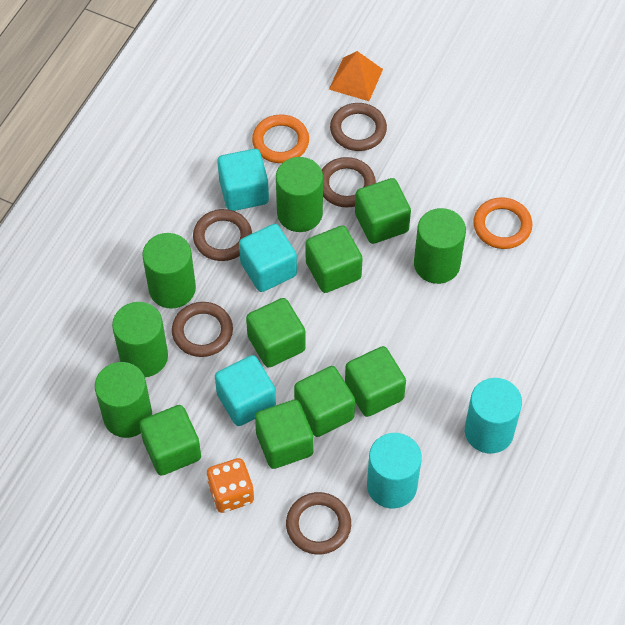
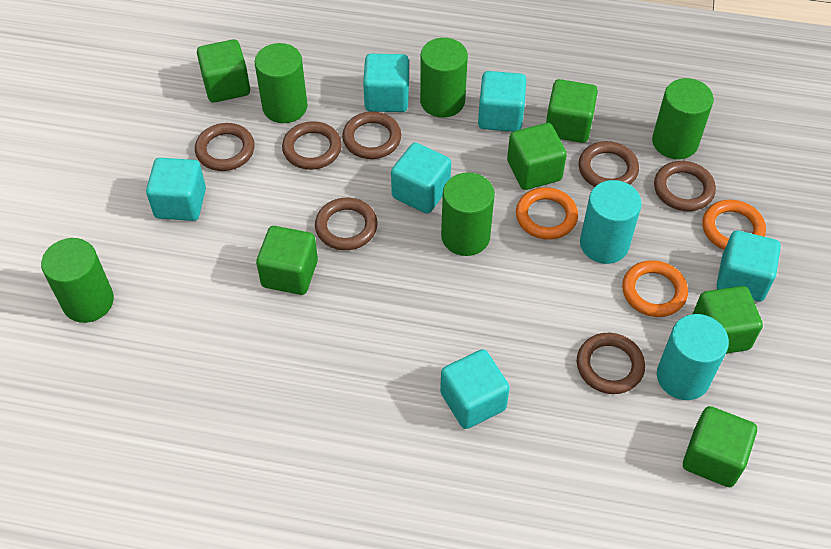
brown ring: 5 -> 7
green cube: 7 -> 6
orange dice: 1 -> 0
orange pyramid: 1 -> 0
orange ring: 2 -> 3
turquoise cube: 3 -> 6

